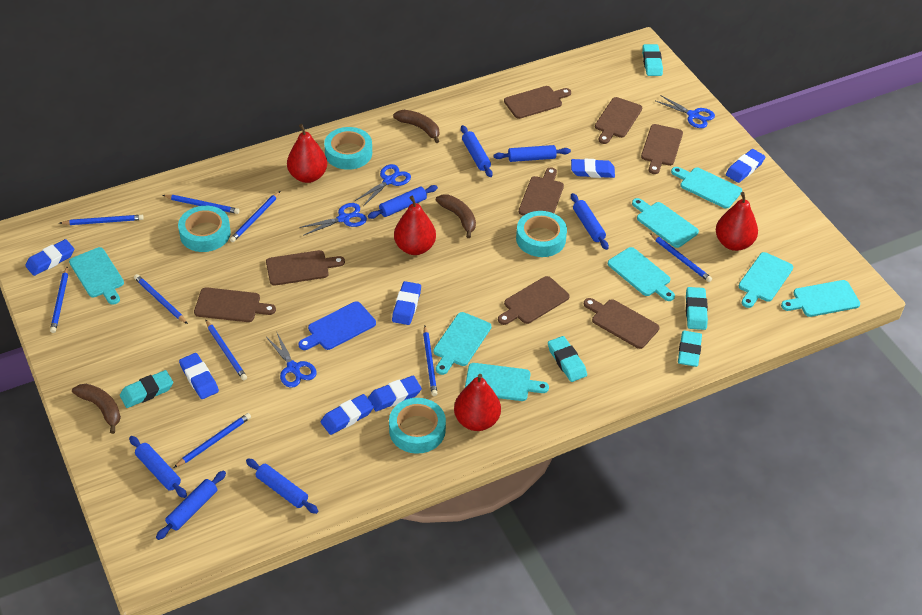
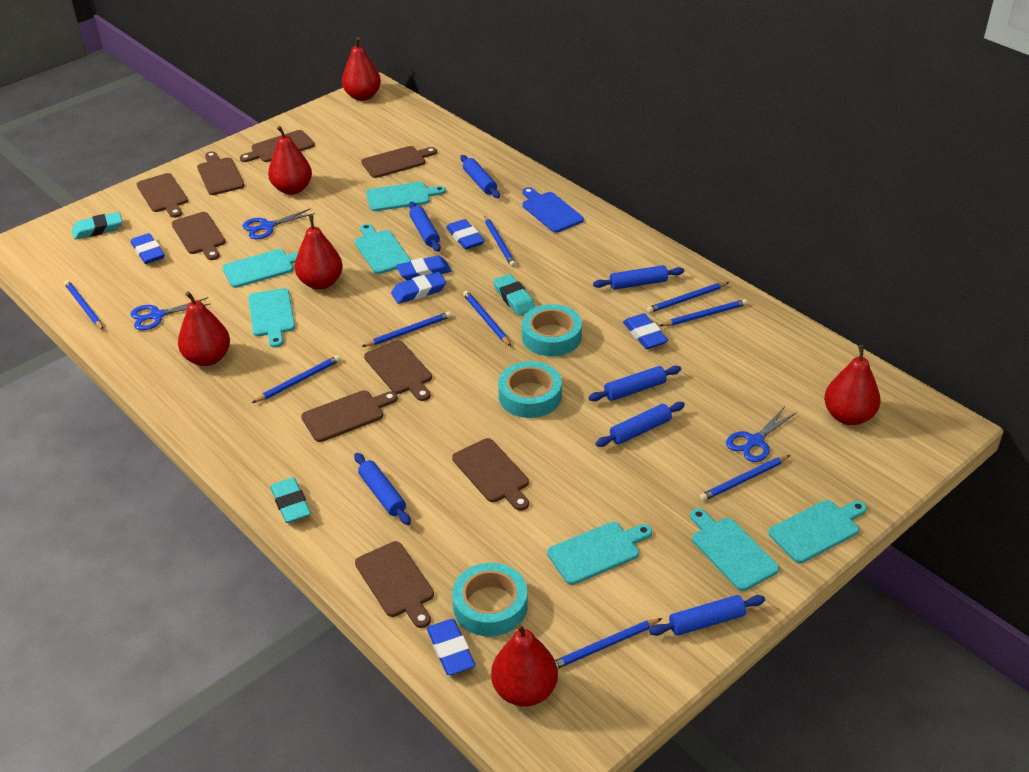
blue eraser: 7 -> 6
blue scissors: 4 -> 3
brown banana: 3 -> 0
brown cutting board: 8 -> 9
red pear: 4 -> 6
turquoise cutting board: 8 -> 7
turquoise eraser: 5 -> 3
turquoise tape: 4 -> 3

